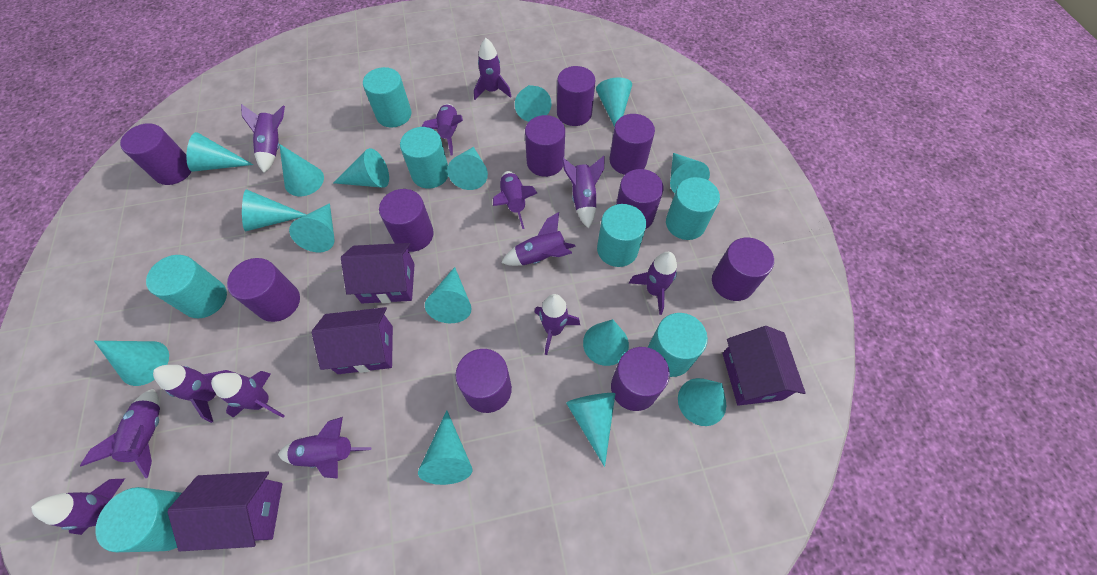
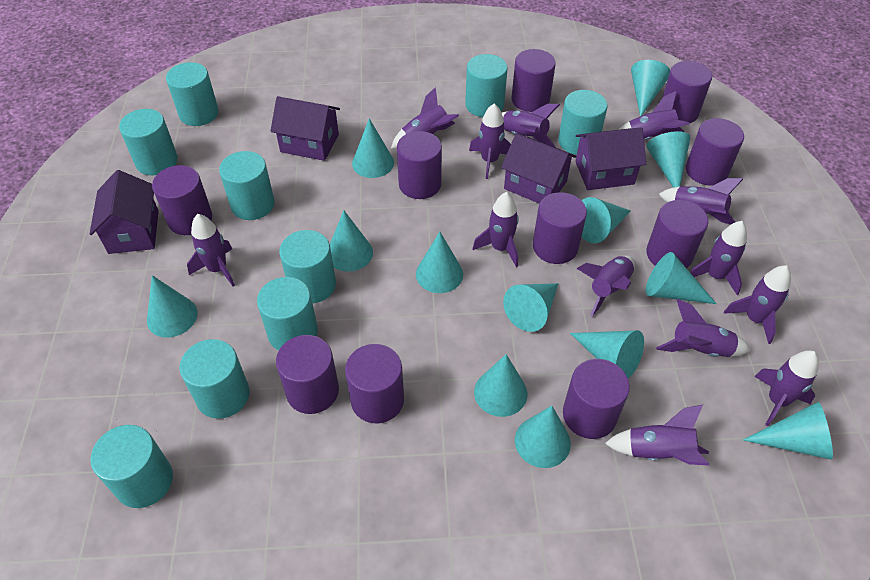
turquoise cone: 15 -> 13
turquoise cylinder: 7 -> 9

